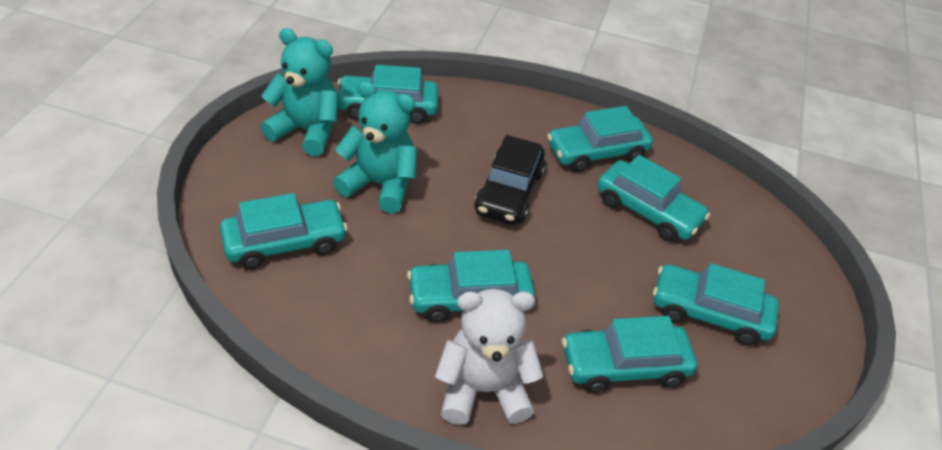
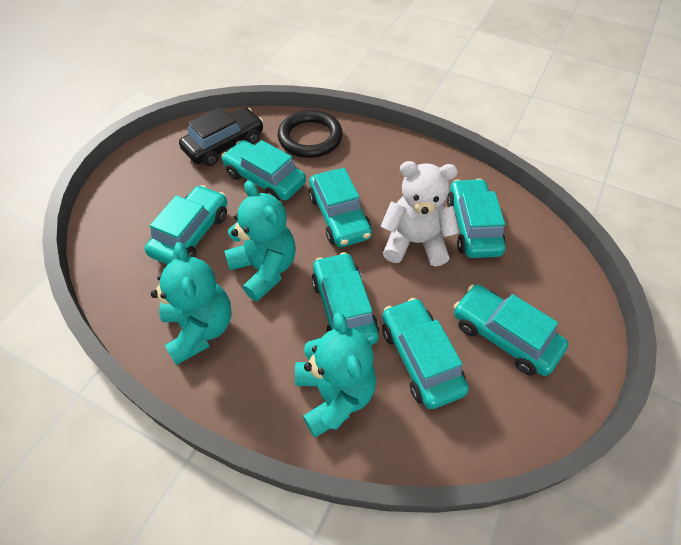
black ring: 0 -> 1
turquoise teddy bear: 2 -> 3

